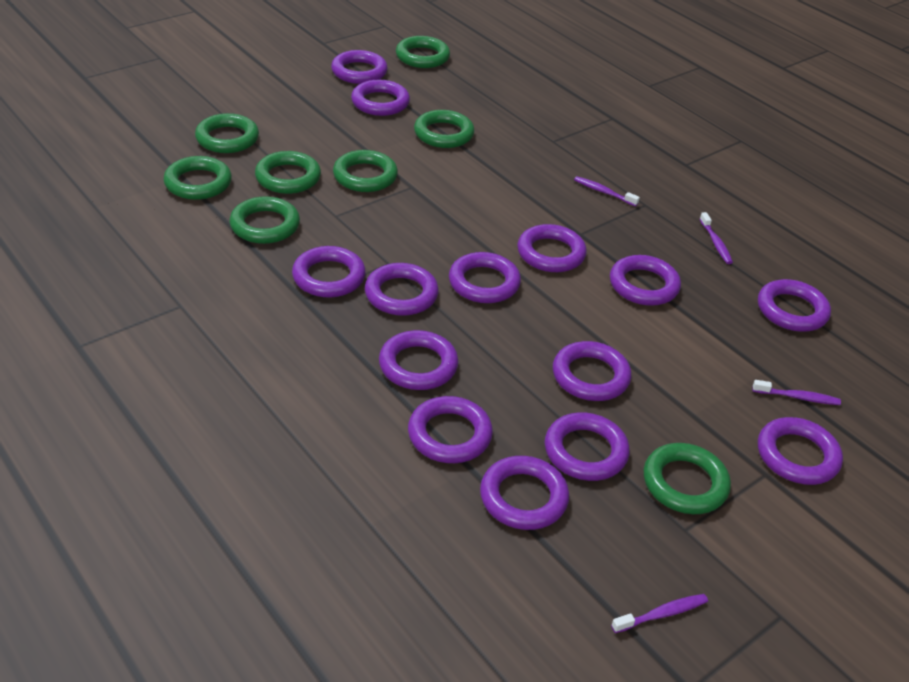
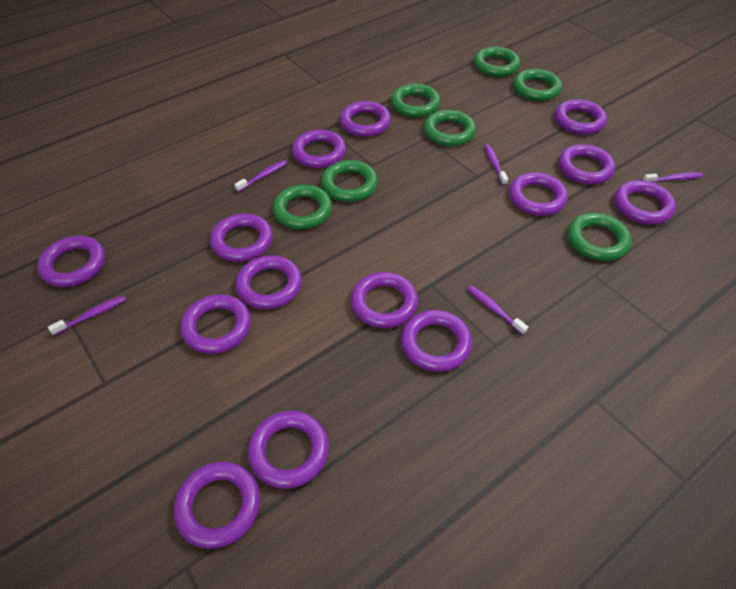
green ring: 8 -> 7
purple toothbrush: 4 -> 5

